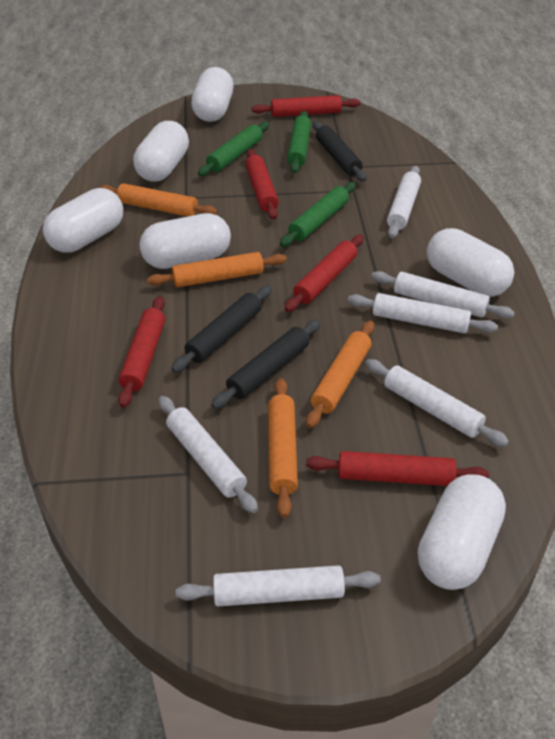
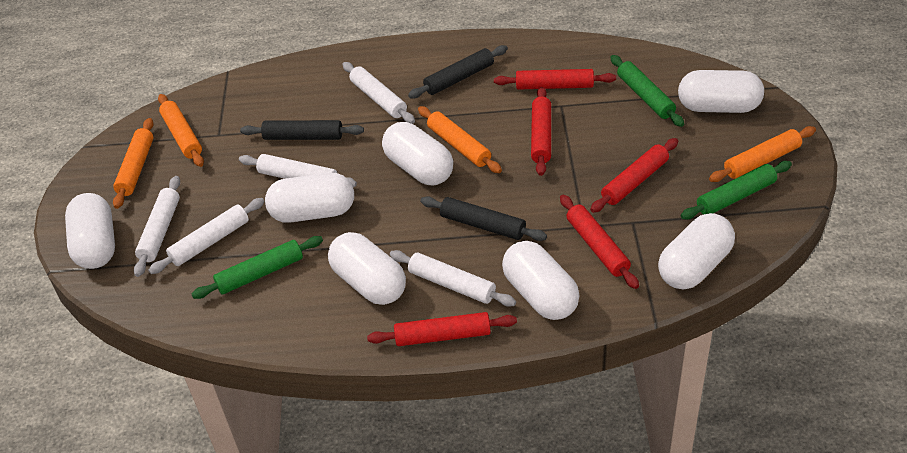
white capsule: 6 -> 7
white rolling pin: 6 -> 5

